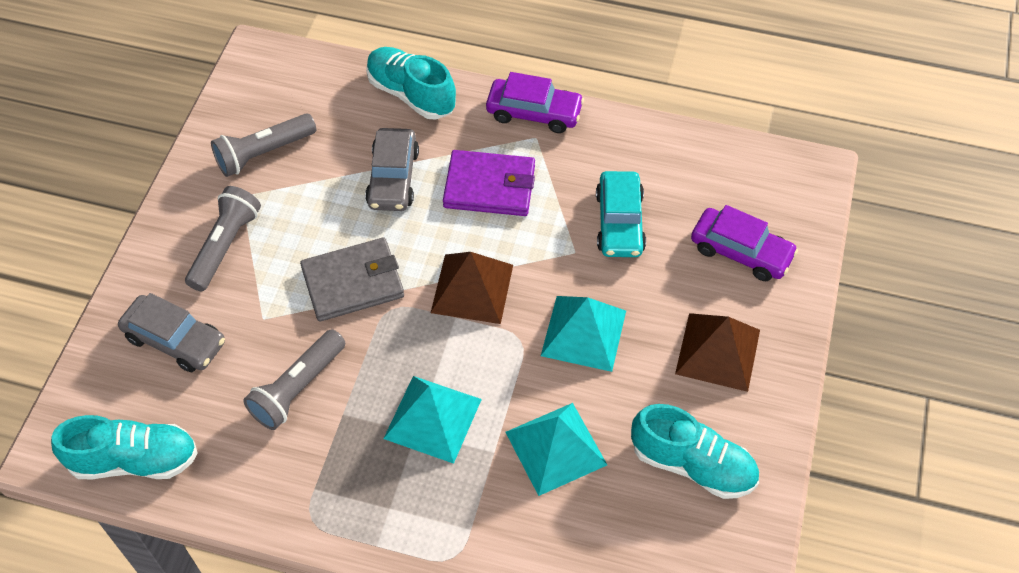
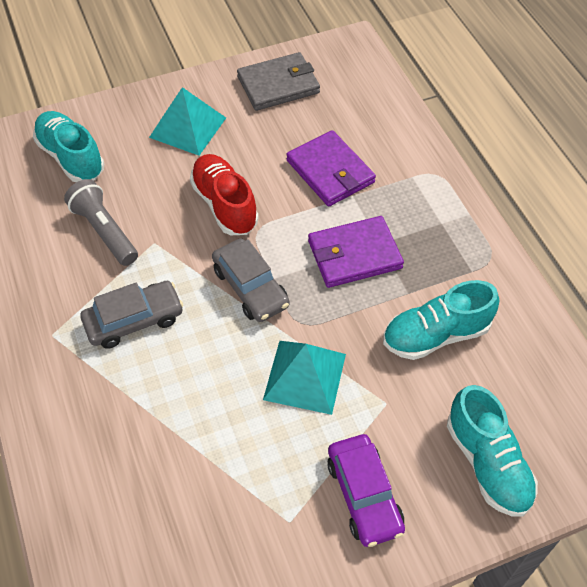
brown pyramid: 2 -> 0
grey flashlight: 3 -> 1
purple car: 2 -> 1
purple wallet: 1 -> 2
red shoe: 0 -> 1
turquoise car: 1 -> 0
turquoise pyramid: 3 -> 2

